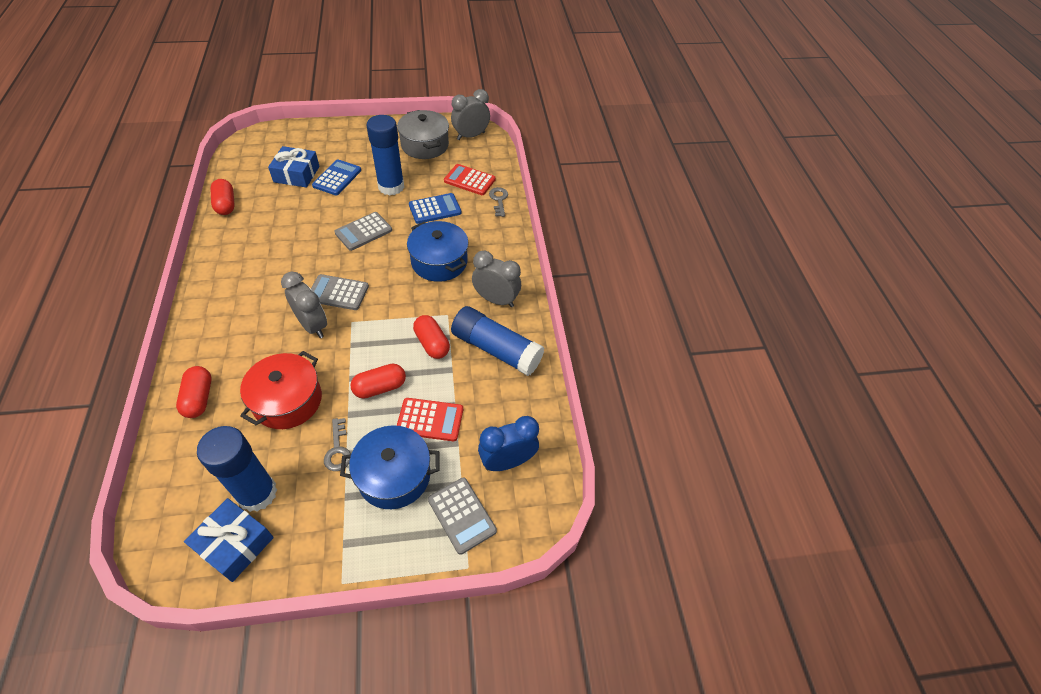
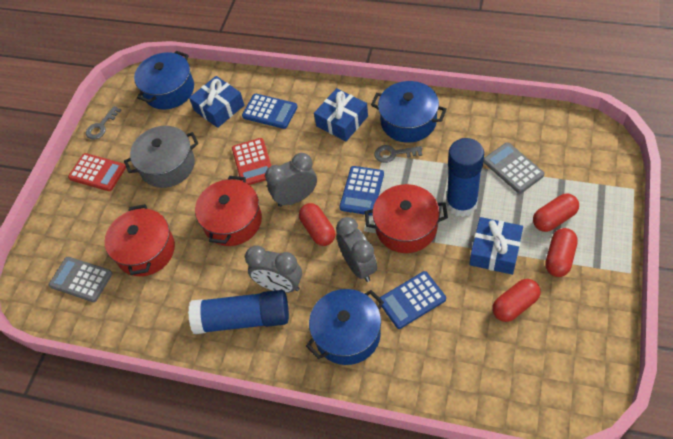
blue calculator: 2 -> 3
blue clock: 1 -> 0
blue gift: 2 -> 3
blue glue stick: 3 -> 2
blue pot: 2 -> 3
grey calculator: 3 -> 2
red pot: 1 -> 3

